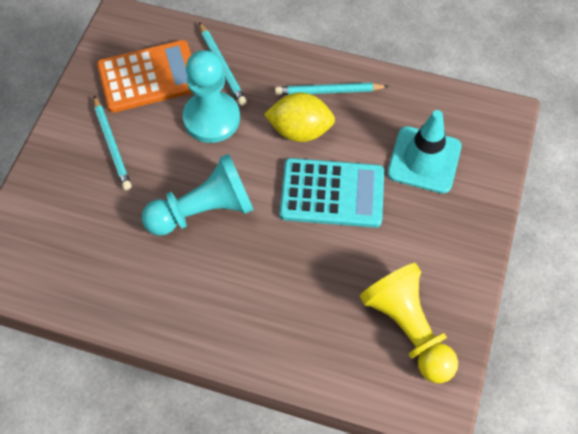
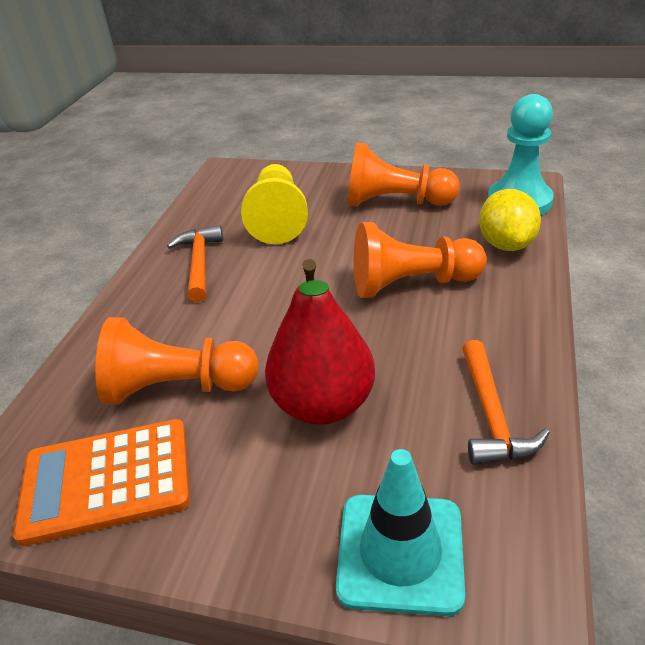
orange hammer: 0 -> 2
orange pawn: 0 -> 3
red pear: 0 -> 1
turquoise calculator: 1 -> 0
turquoise pawn: 2 -> 1
turquoise pencil: 3 -> 0

